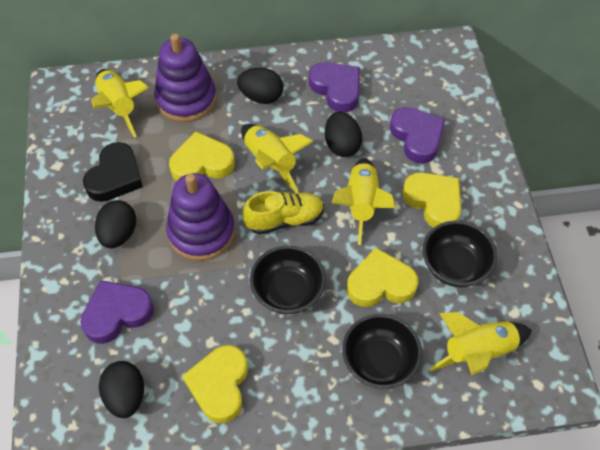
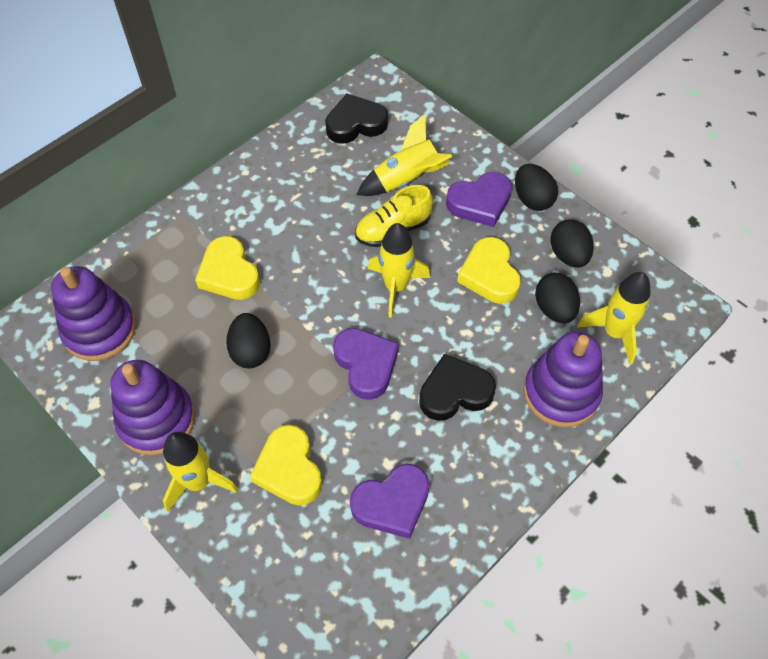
black bowl: 3 -> 0
black heart: 1 -> 2
purple stacking toy: 2 -> 3
yellow heart: 4 -> 3

